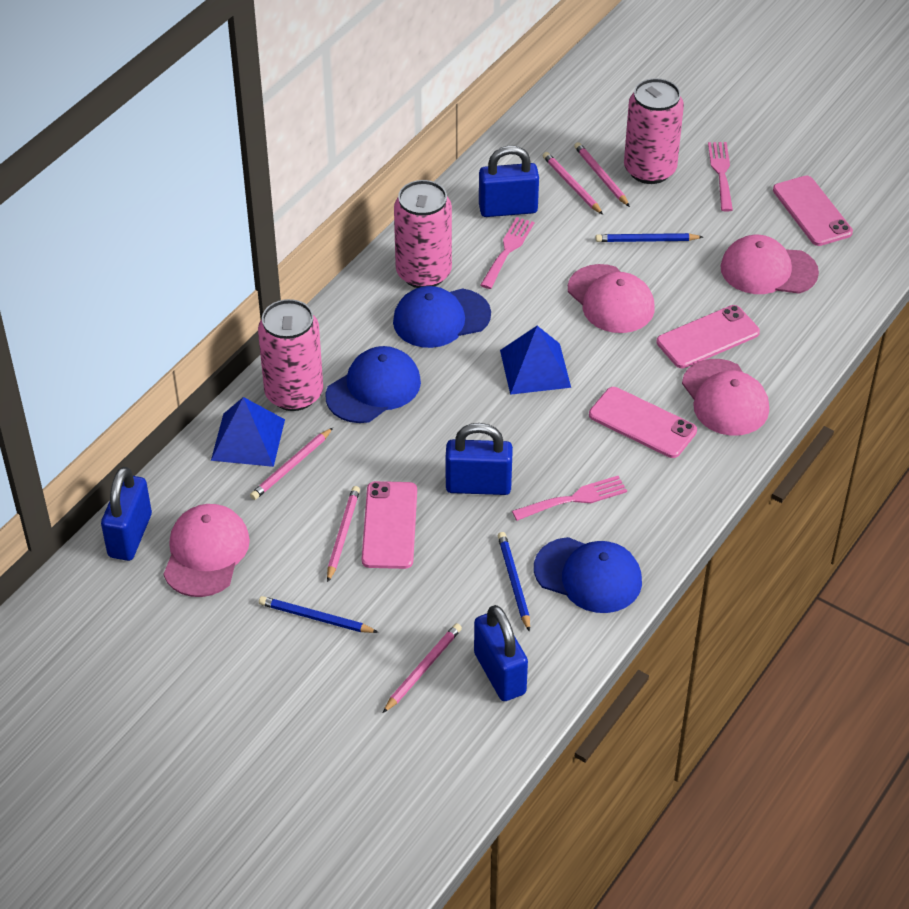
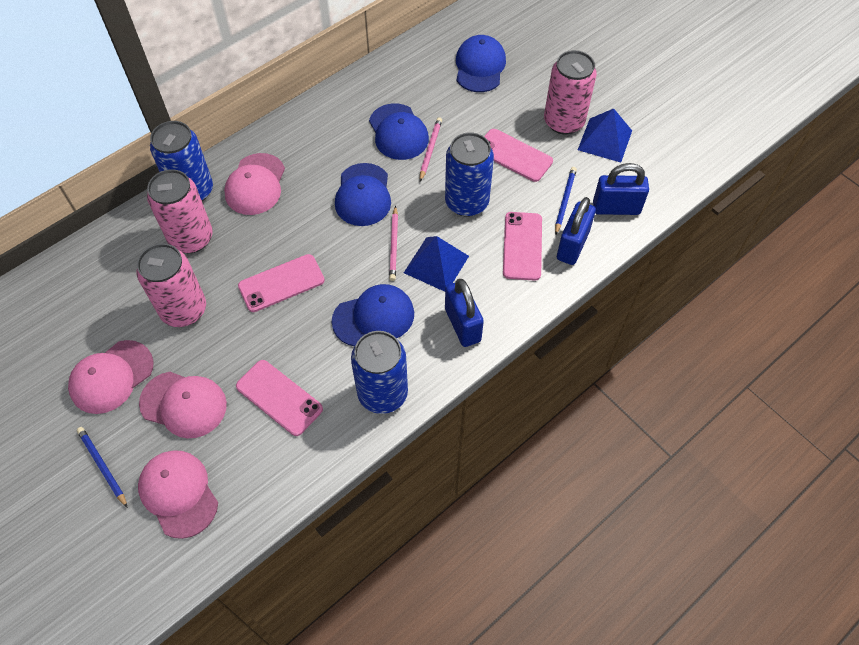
blue can: 0 -> 3
blue cap: 3 -> 4
blue padlock: 4 -> 3
blue pencil: 3 -> 2
pink fork: 3 -> 0
pink pencil: 5 -> 2

